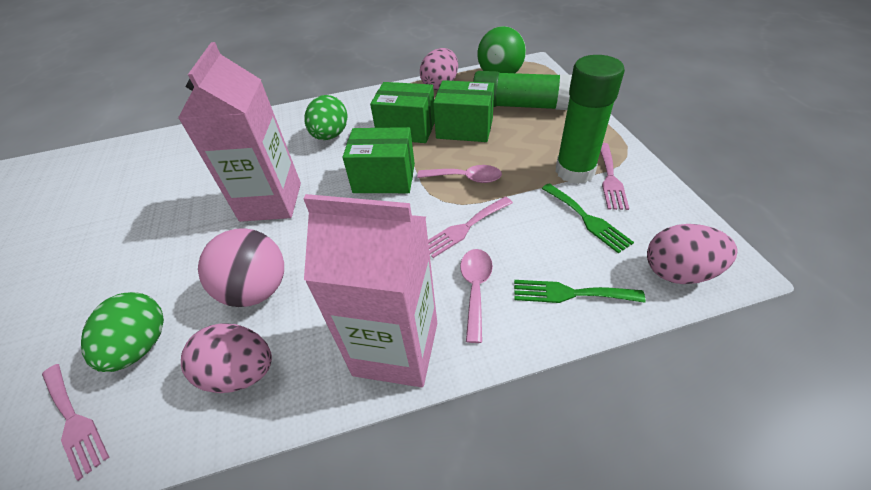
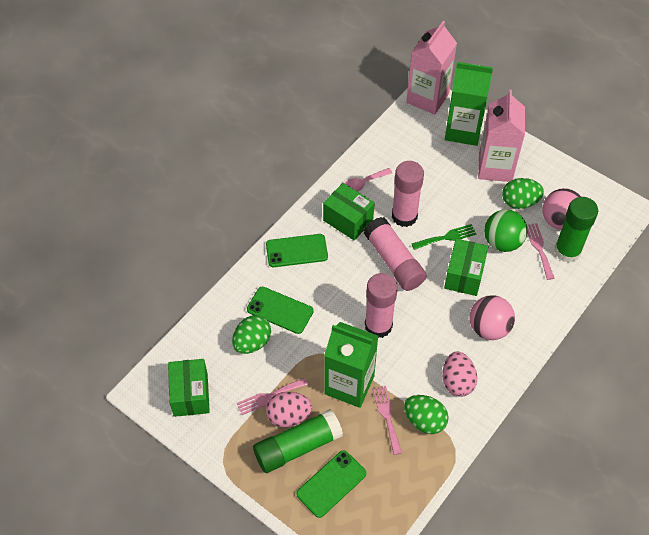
green carton: 0 -> 2
green egg: 2 -> 3
green fork: 2 -> 1
green phone: 0 -> 3
pink ball: 1 -> 2
pink egg: 3 -> 2
pink glue stick: 0 -> 3
pink spoon: 2 -> 1

